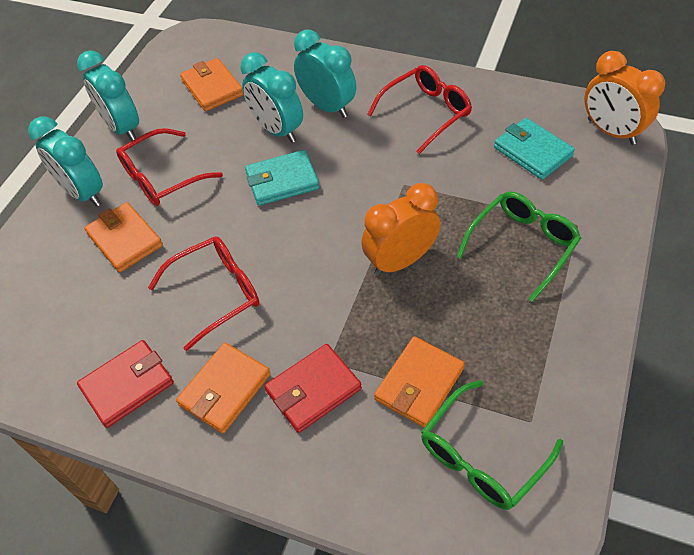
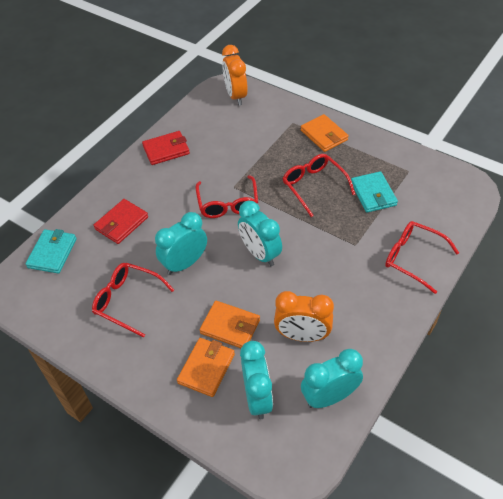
green glasses: 2 -> 0
orange wallet: 4 -> 3
red glasses: 3 -> 4

